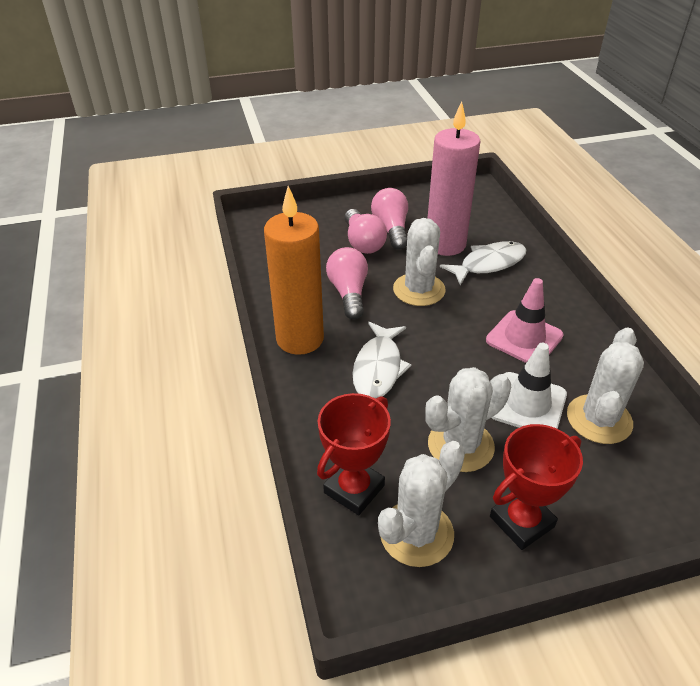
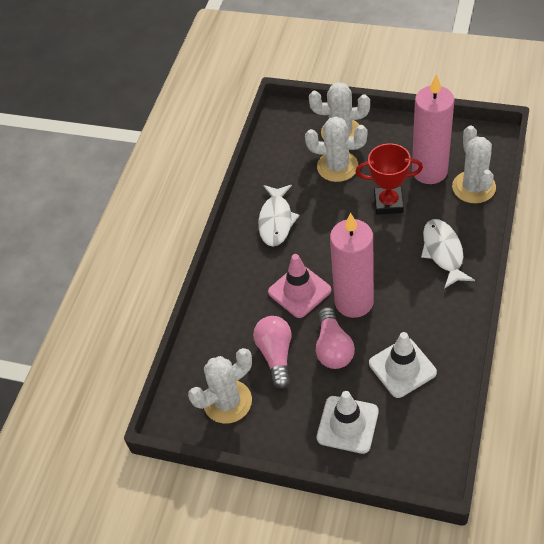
orange candle: 1 -> 0
pink candle: 1 -> 2
pink light bulb: 3 -> 2
red trophy: 2 -> 1
white traffic cone: 1 -> 2

